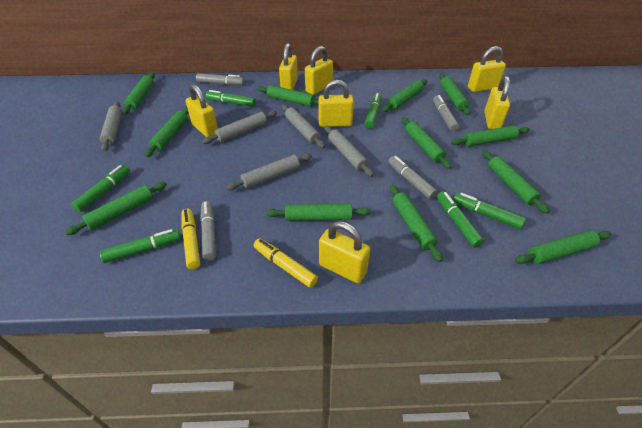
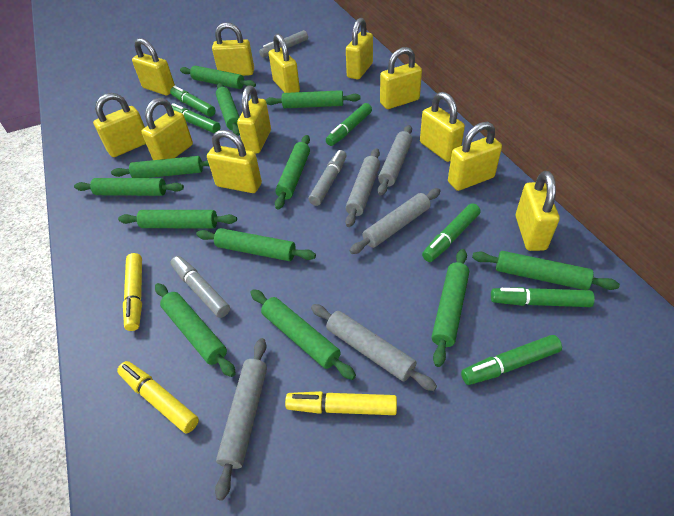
grey marker: 4 -> 3
yellow marker: 2 -> 3
yellow padlock: 7 -> 12

